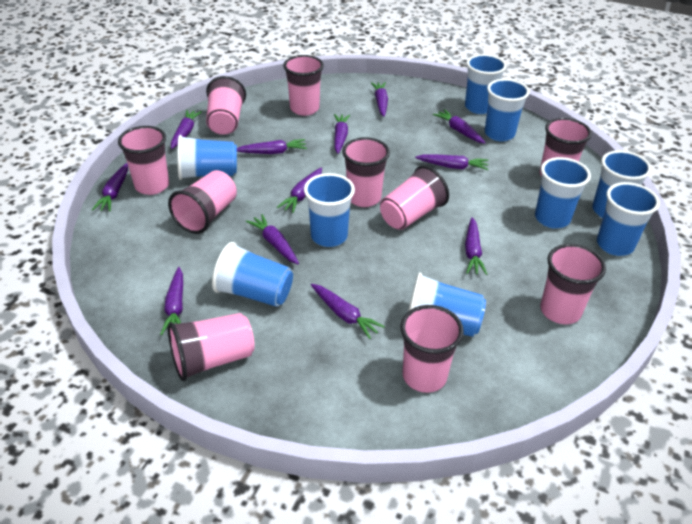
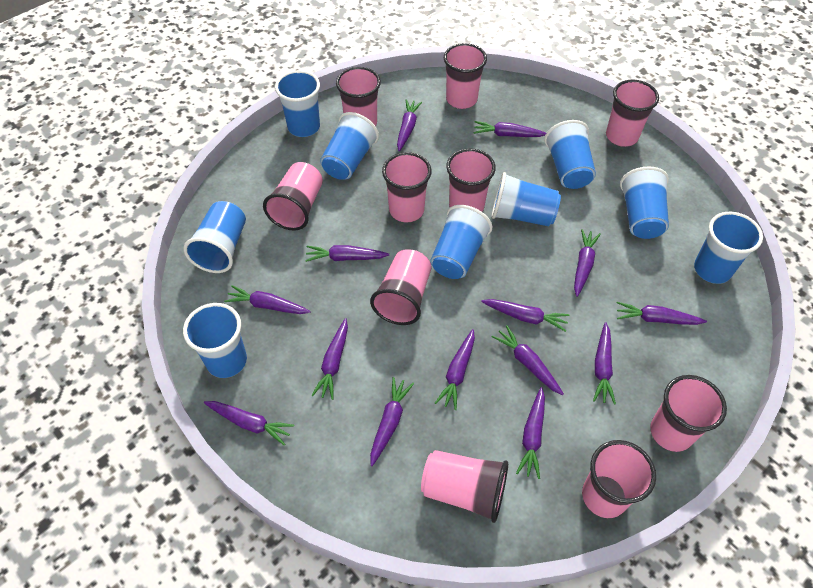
purple carrot: 12 -> 14

